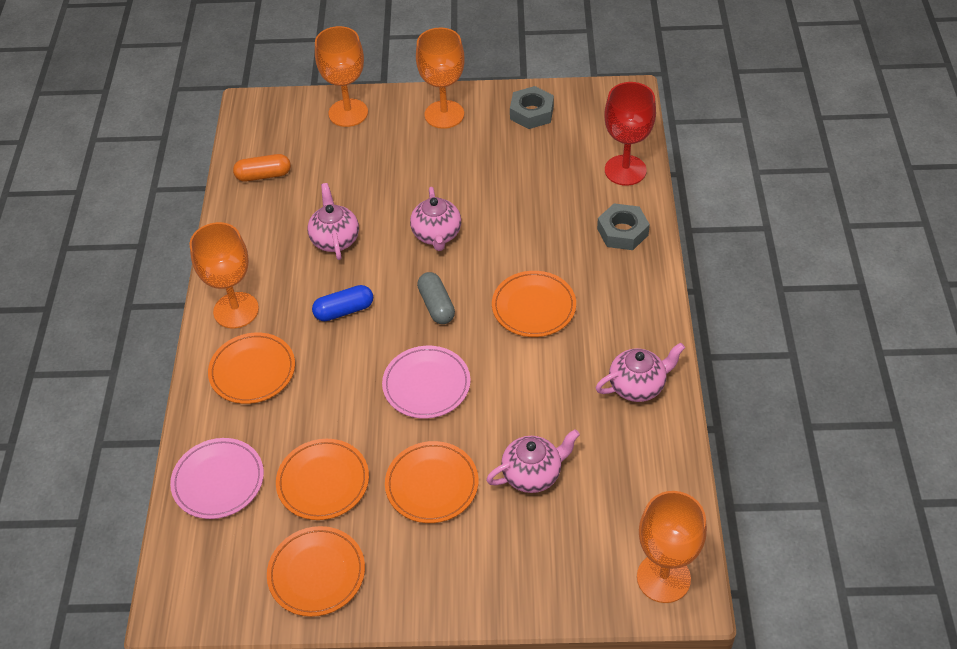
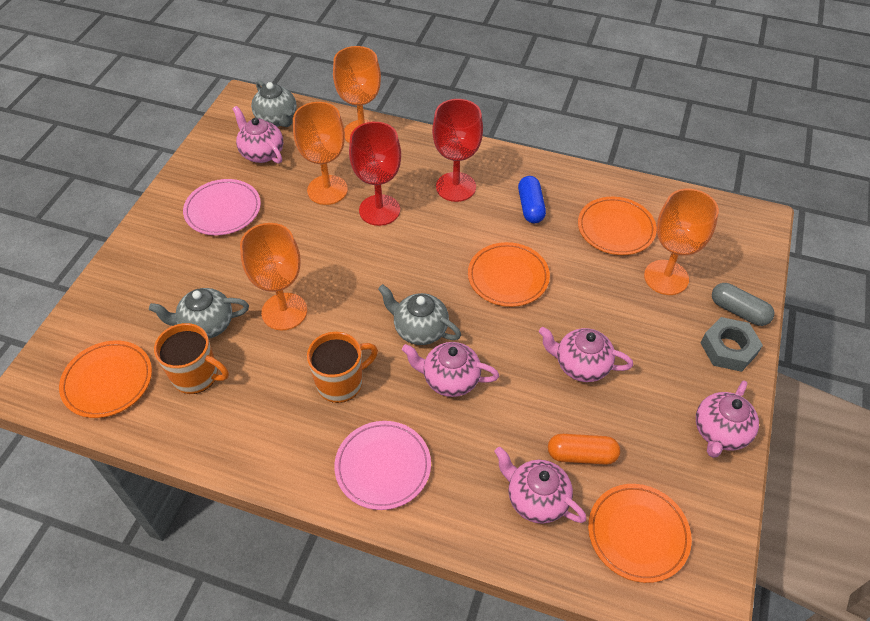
grey nut: 2 -> 1
grey teapot: 0 -> 3
orange mug: 0 -> 2
orange plate: 5 -> 4
pink teapot: 4 -> 5
red goblet: 1 -> 2

